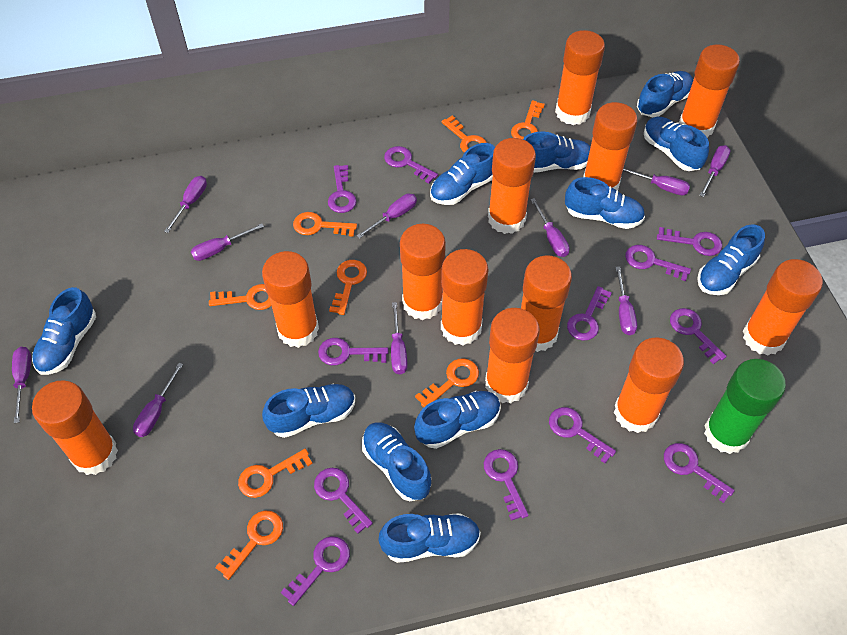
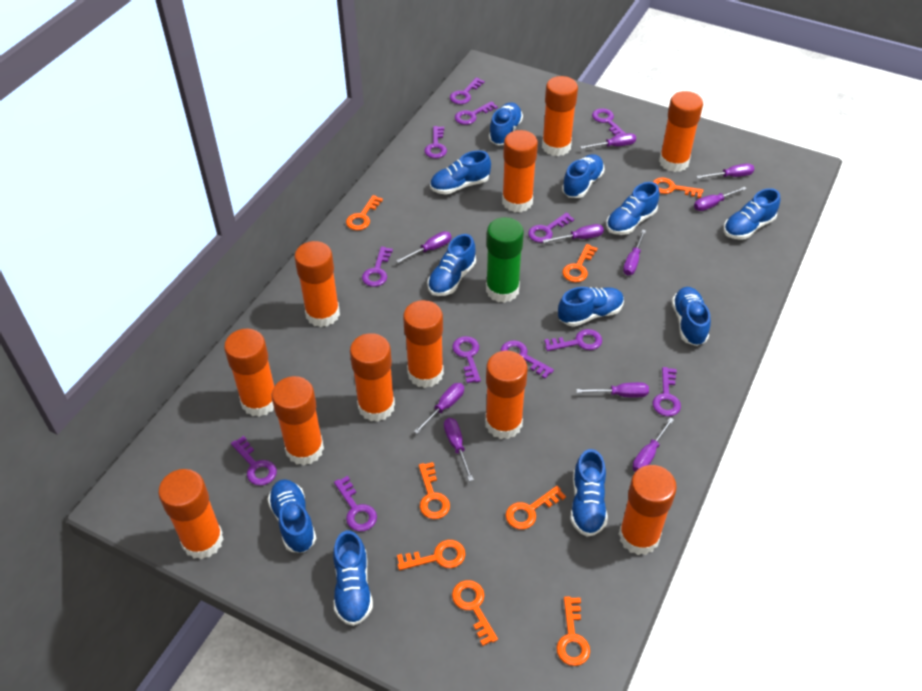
orange glue stick: 12 -> 11

